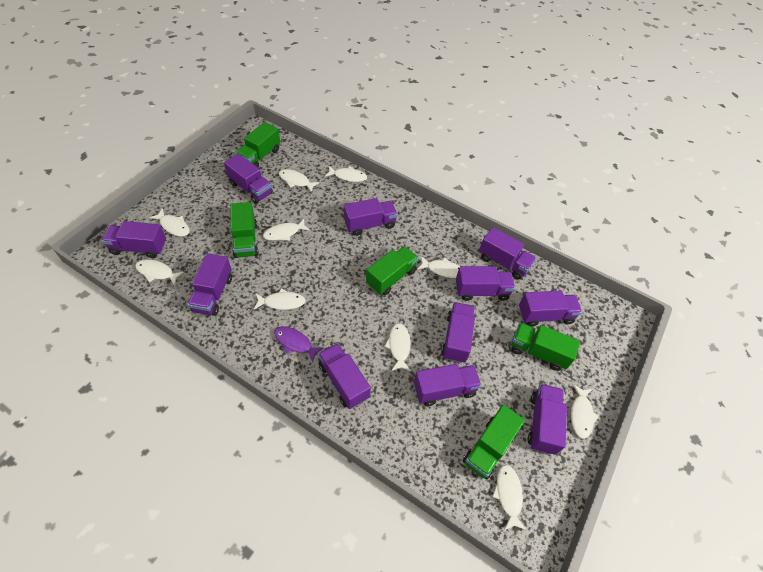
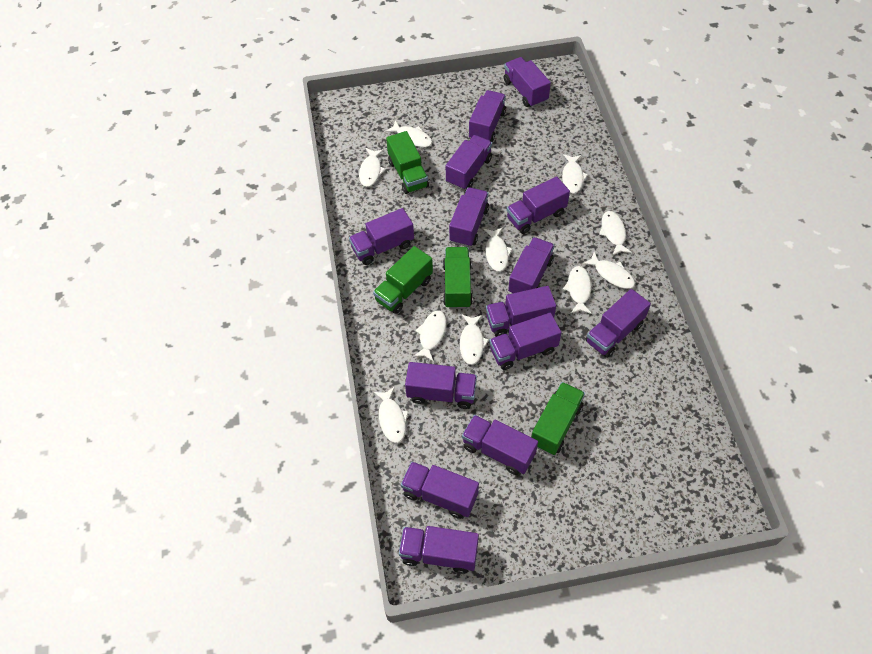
green truck: 5 -> 4
purple fish: 1 -> 0
purple truck: 11 -> 14

